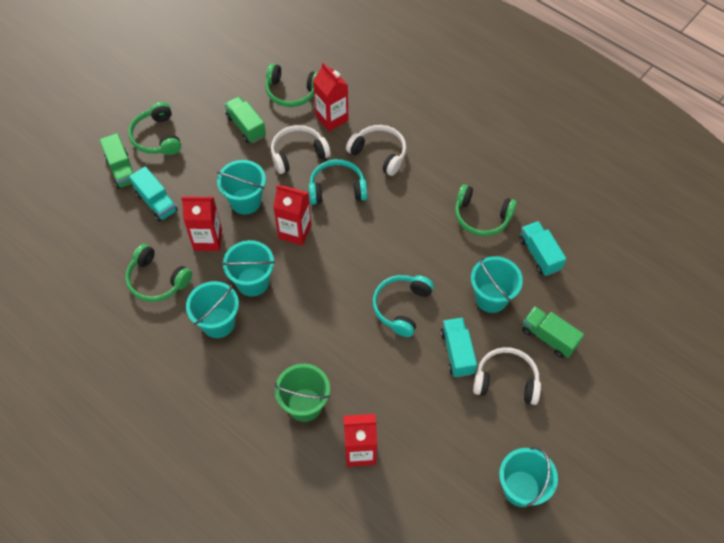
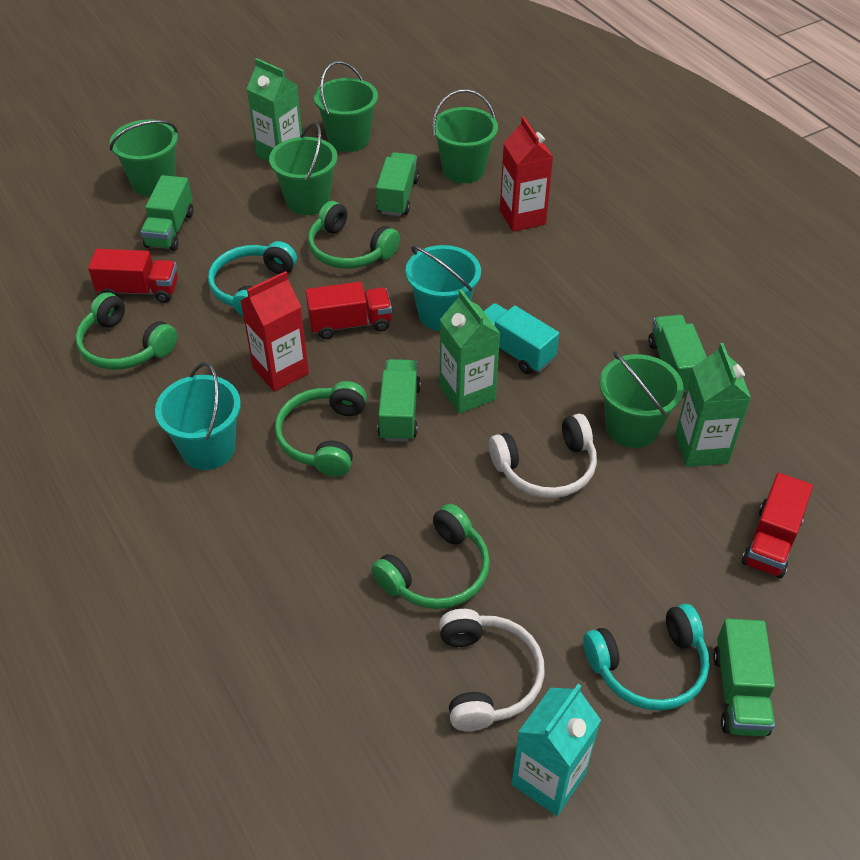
green bucket: 1 -> 5
green carton: 0 -> 3
green truck: 3 -> 5
red carton: 4 -> 2
red truck: 0 -> 3
turquoise bucket: 5 -> 2
turquoise carton: 0 -> 1
turquoise truck: 3 -> 1
white headphones: 3 -> 2

